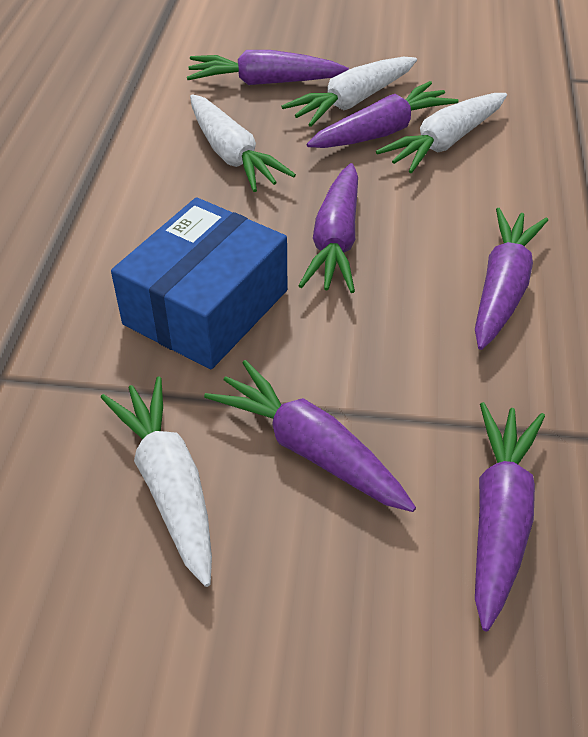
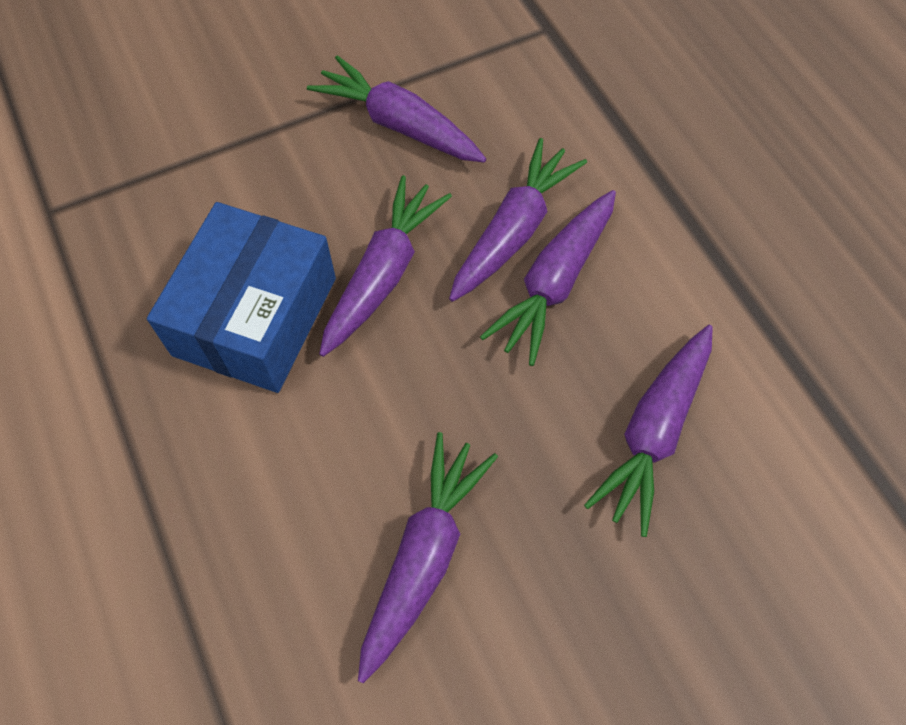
white carrot: 4 -> 0

